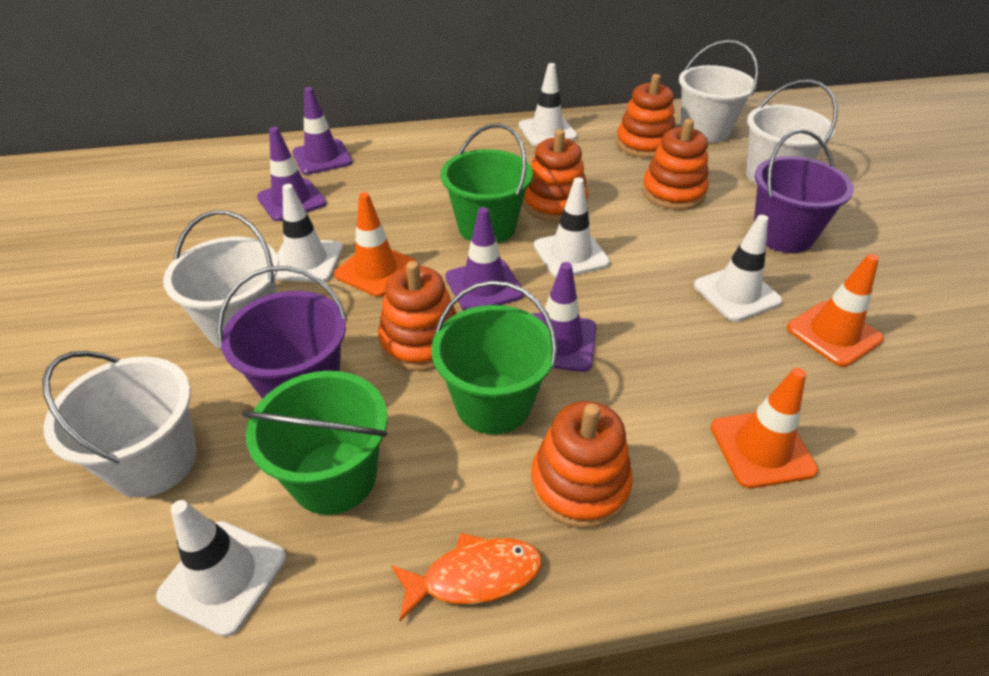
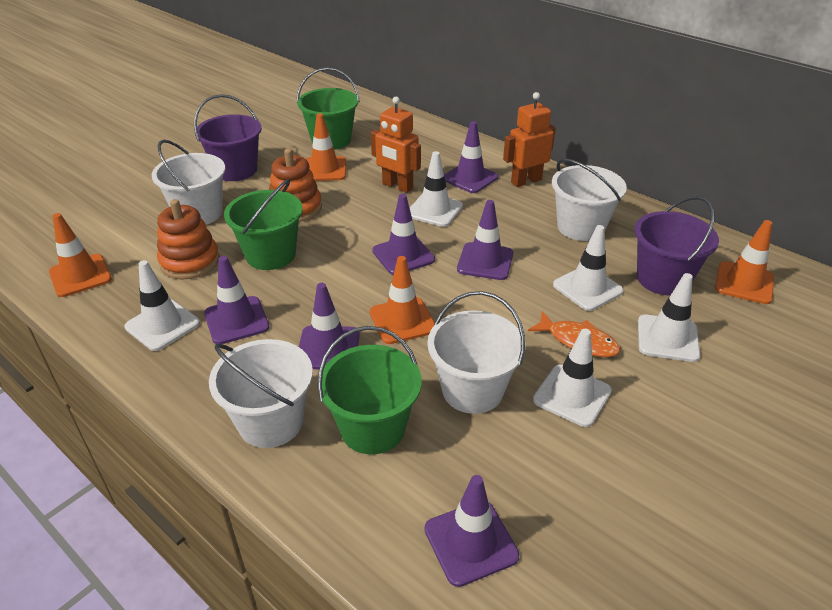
orange robot: 0 -> 2
orange stacking toy: 5 -> 2
orange traffic cone: 3 -> 4
purple traffic cone: 4 -> 6

